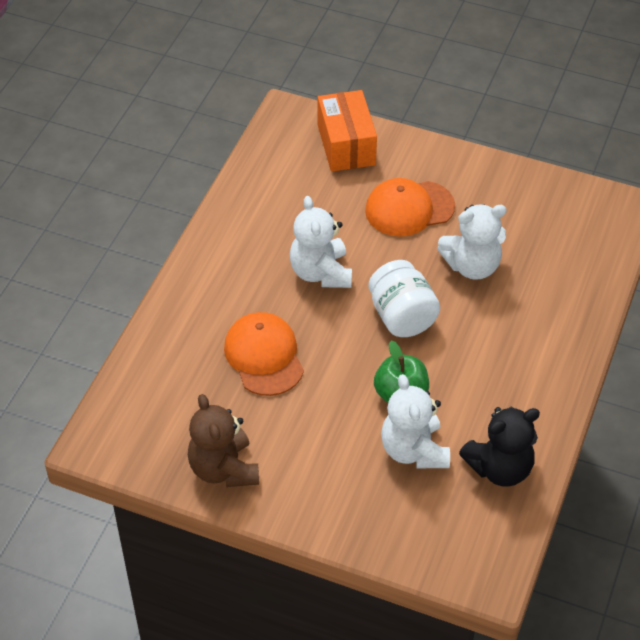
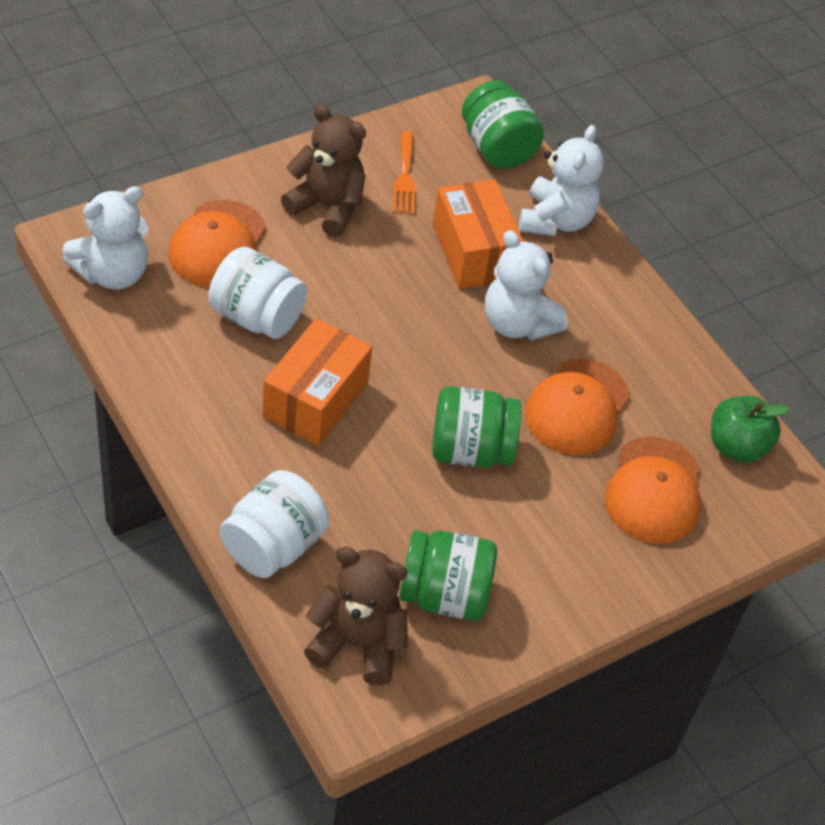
black teddy bear: 1 -> 0
brown teddy bear: 1 -> 2
green jar: 0 -> 3
orange box: 1 -> 2
orange cap: 2 -> 3
orange fork: 0 -> 1
white jar: 1 -> 2

